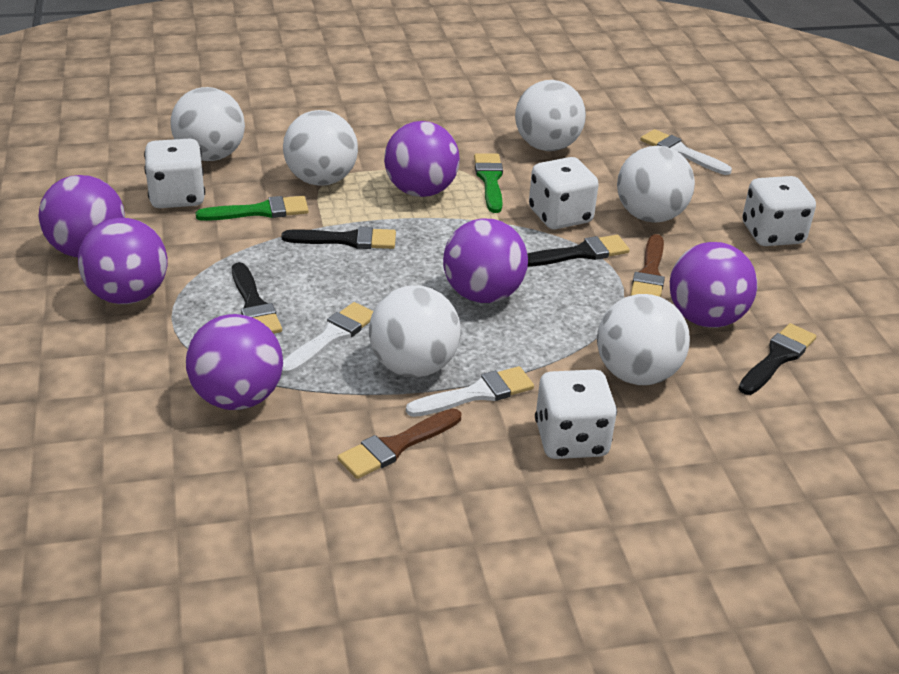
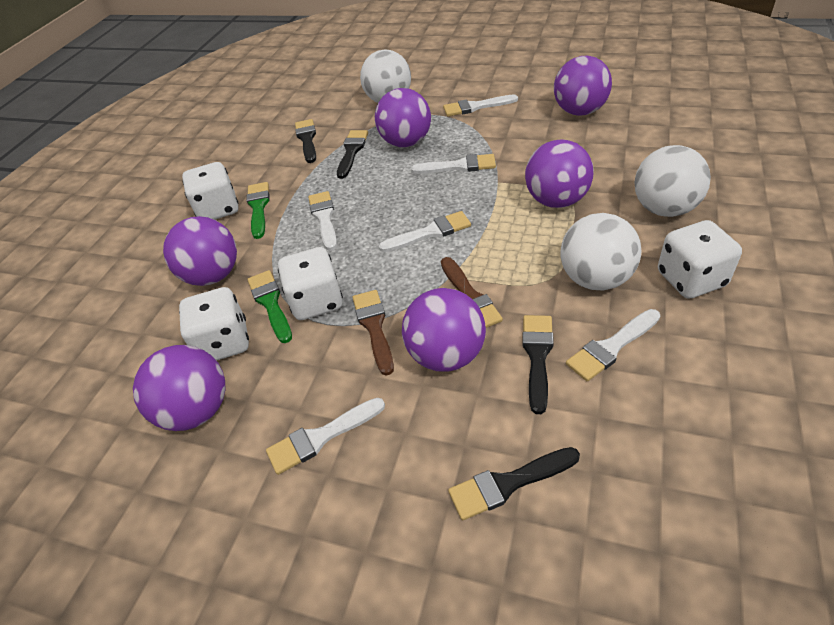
white ball: 6 -> 3
white brush: 3 -> 6

